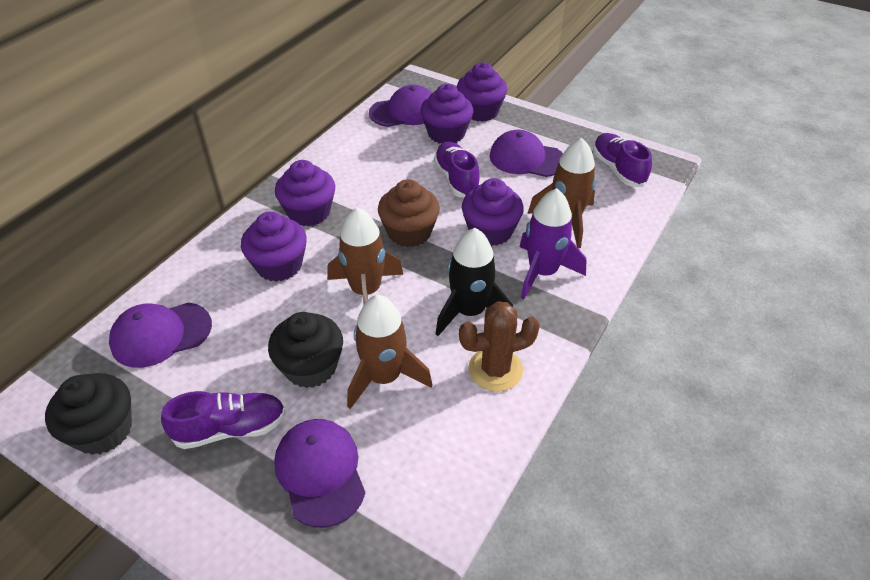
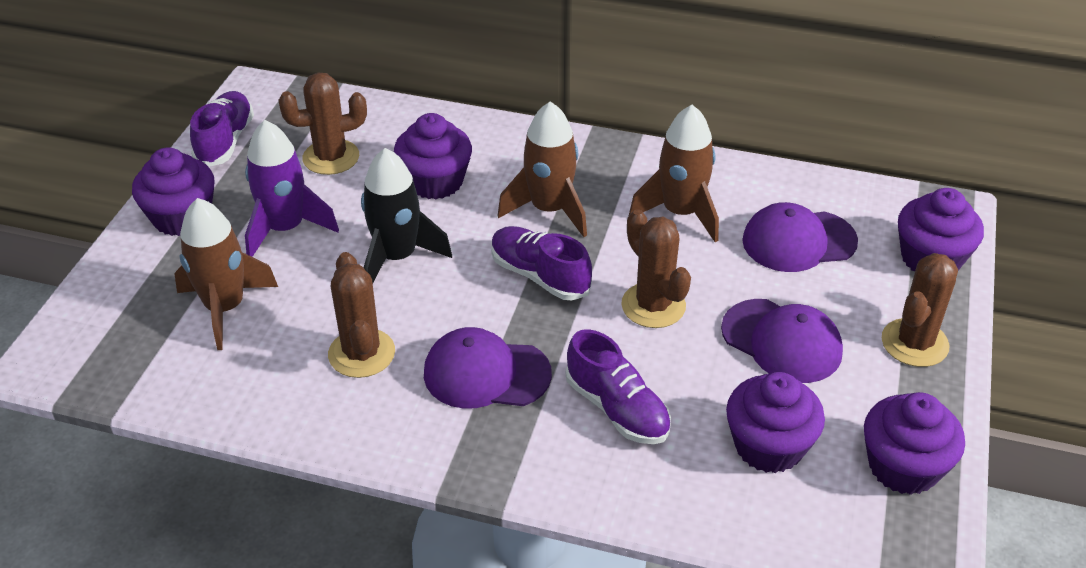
black cupcake: 2 -> 0
brown cactus: 1 -> 4
brown cupcake: 1 -> 0
purple cap: 4 -> 3

